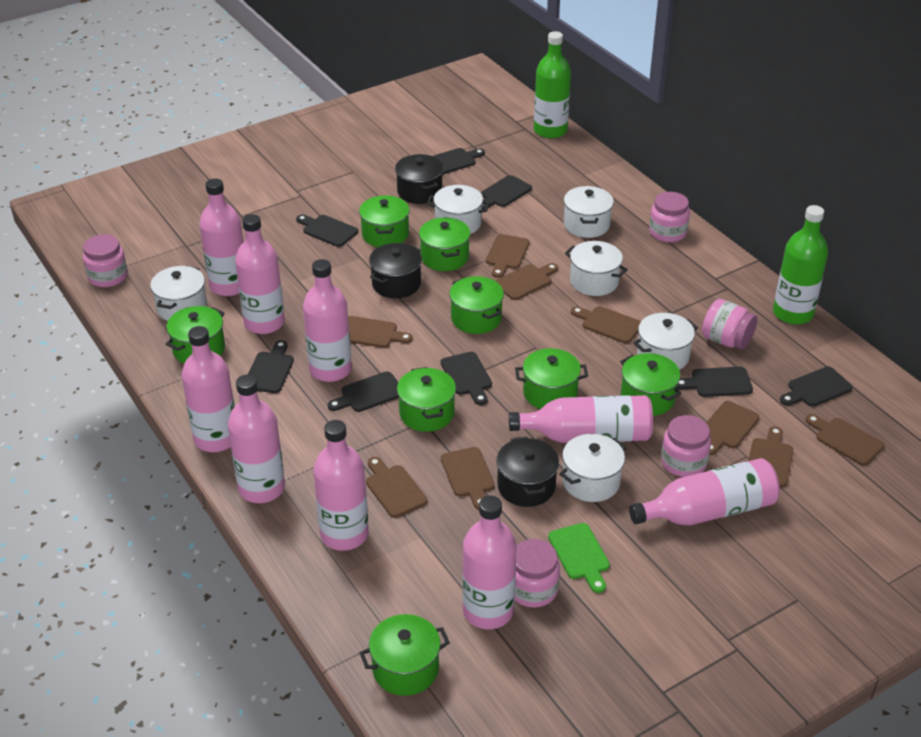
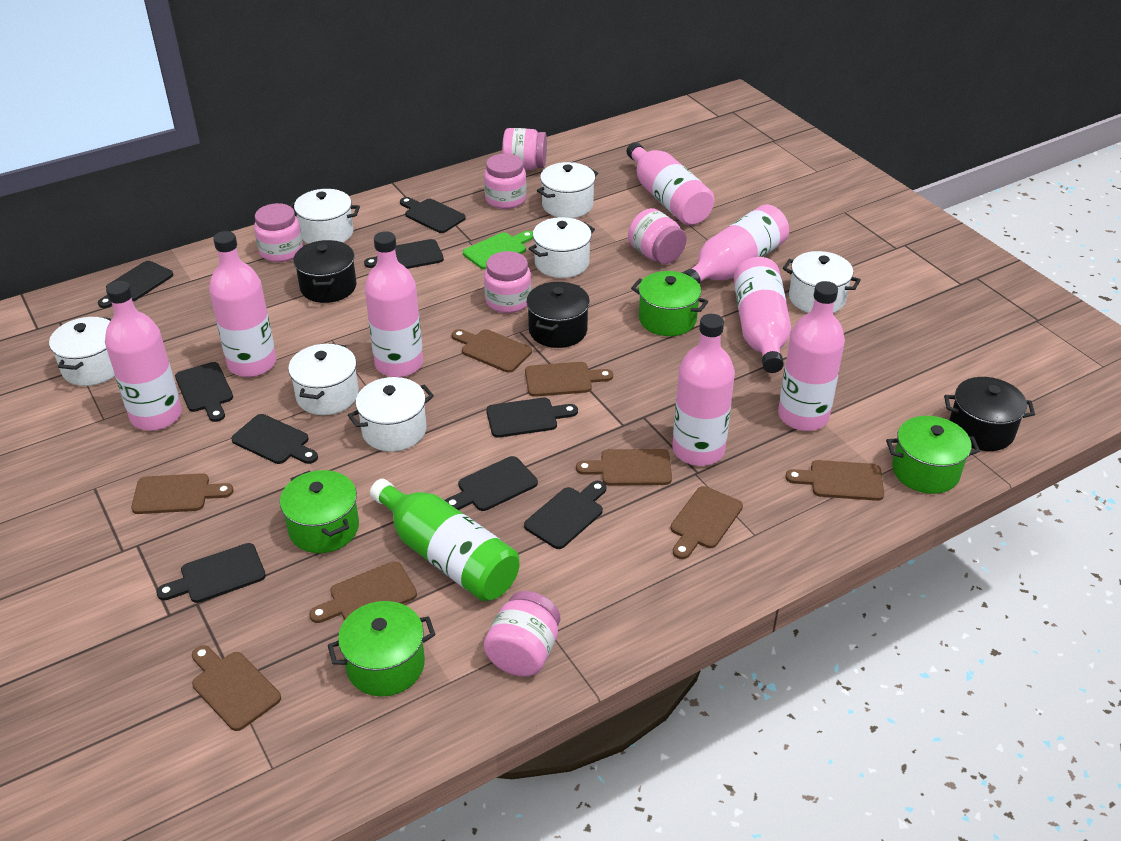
black cutting board: 8 -> 9
brown cutting board: 9 -> 8
green bottle: 2 -> 1
green pot: 8 -> 4
pink bottle: 9 -> 8
pink jar: 5 -> 6
white pot: 6 -> 7

